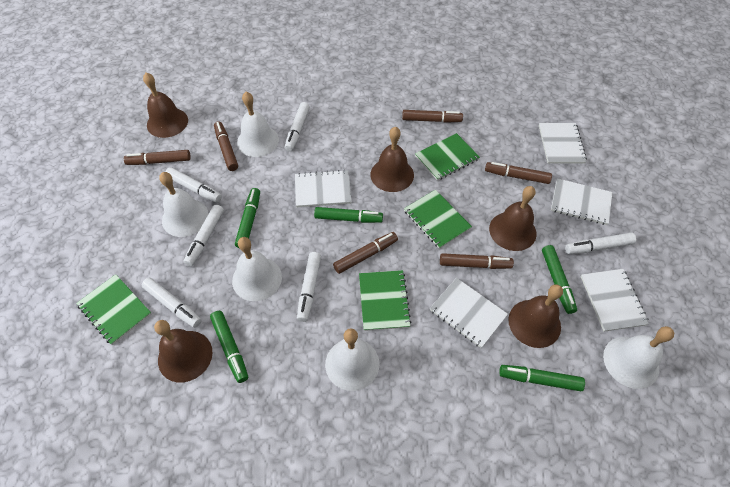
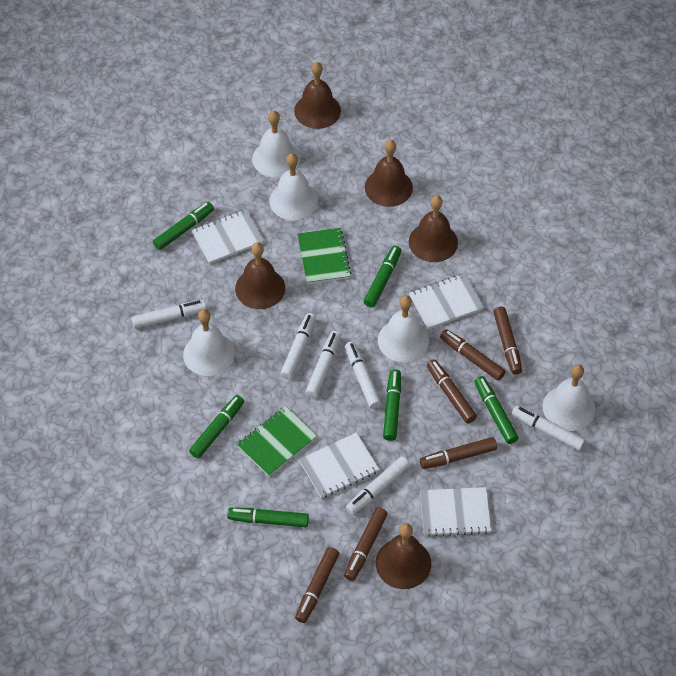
green marker: 5 -> 6
green notebook: 4 -> 2
white notebook: 5 -> 4

